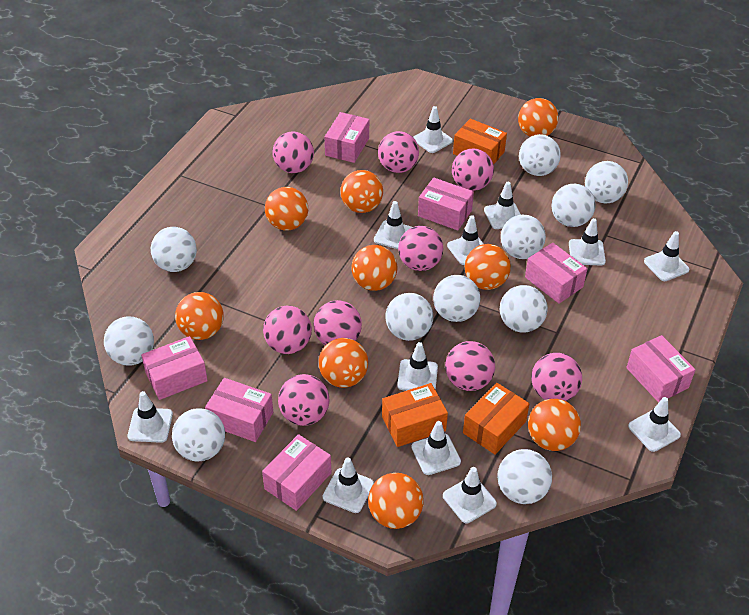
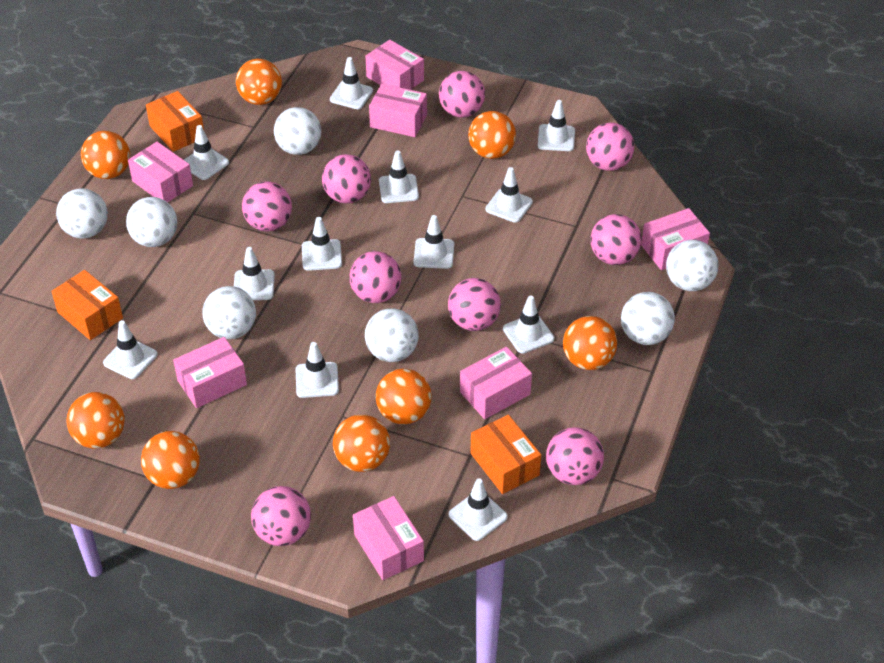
orange ball: 9 -> 8
white ball: 11 -> 7

